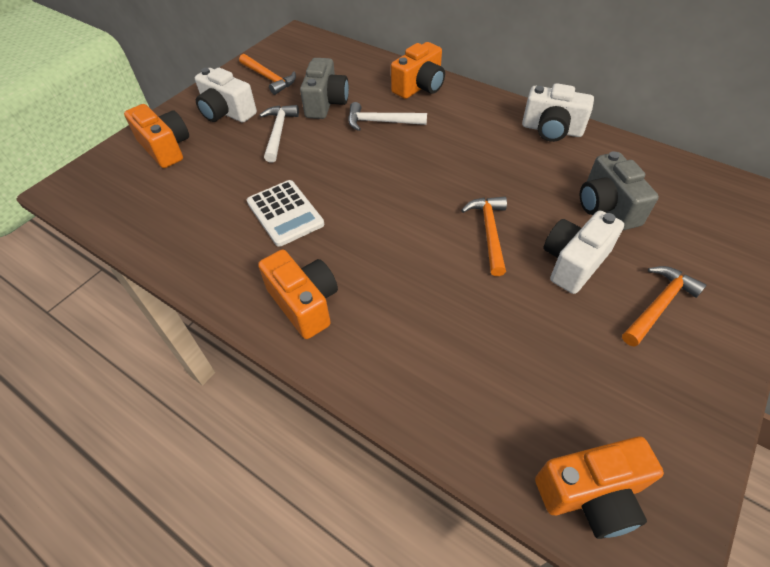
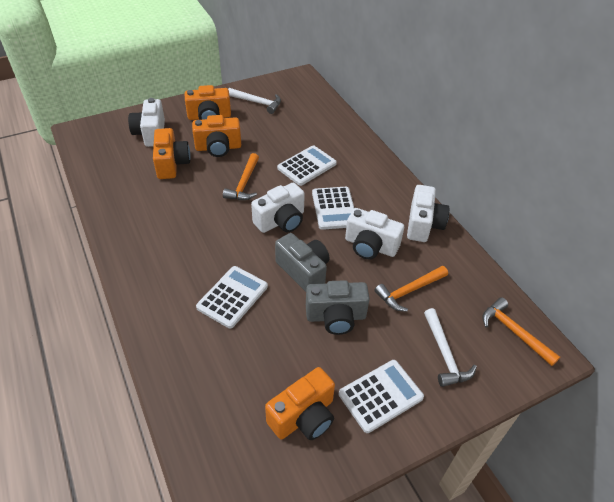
white calculator: 1 -> 4
white camera: 3 -> 4

